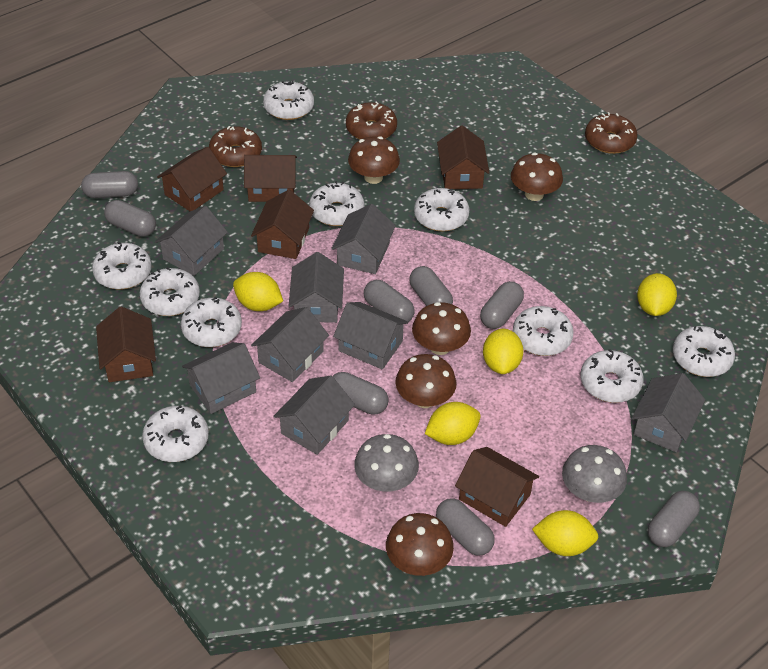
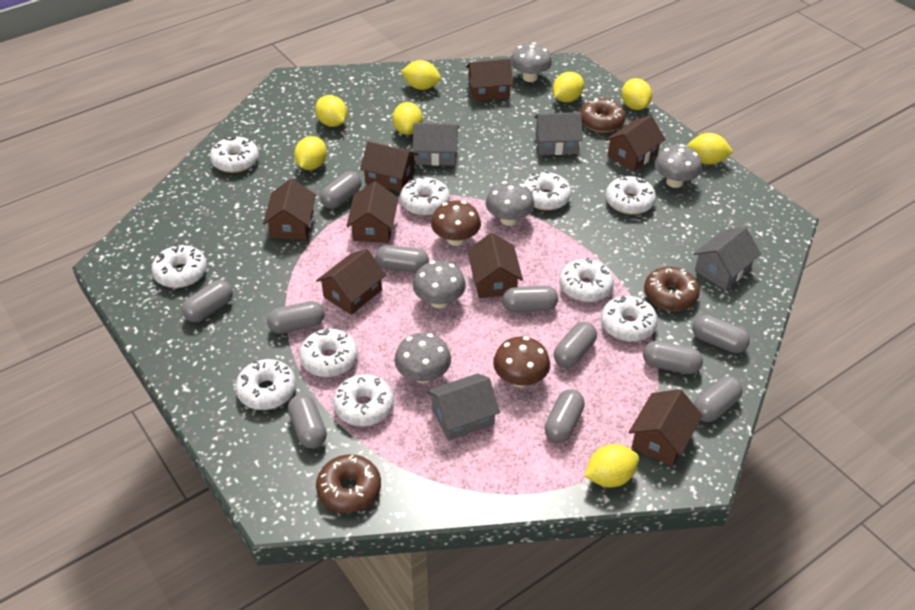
brown house: 6 -> 8
brown mushroom: 5 -> 2
grey capsule: 8 -> 11
grey house: 8 -> 4
grey mushroom: 2 -> 5
yellow lemon: 5 -> 8

